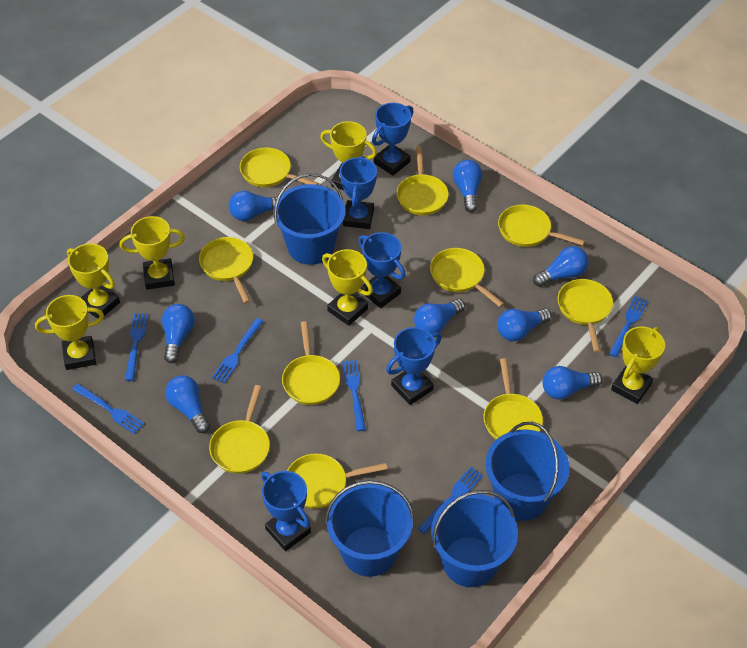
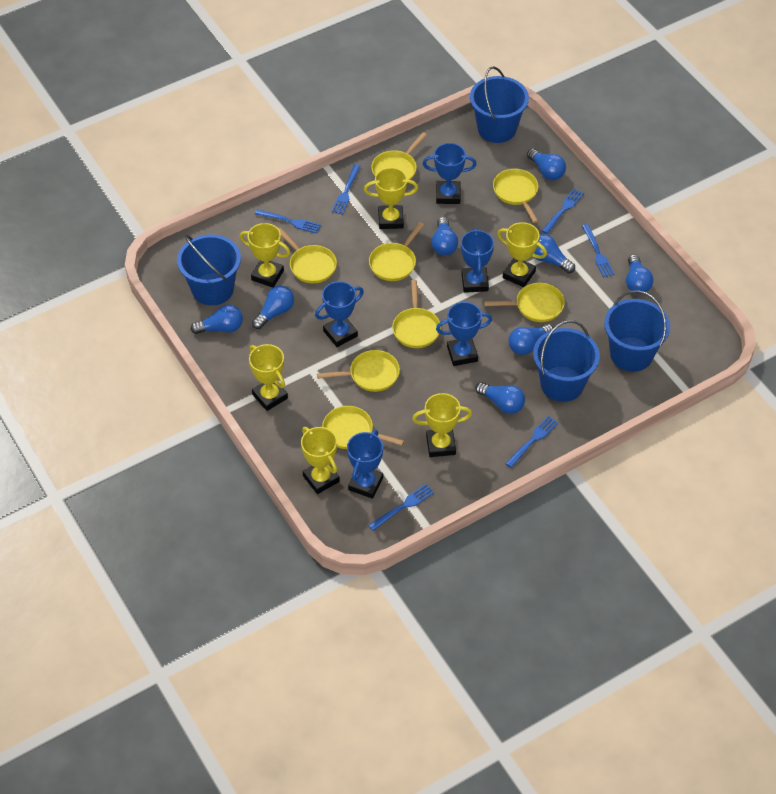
yellow pan: 10 -> 8

